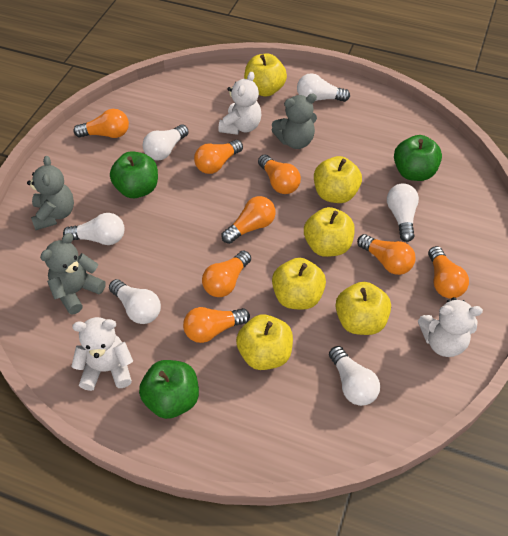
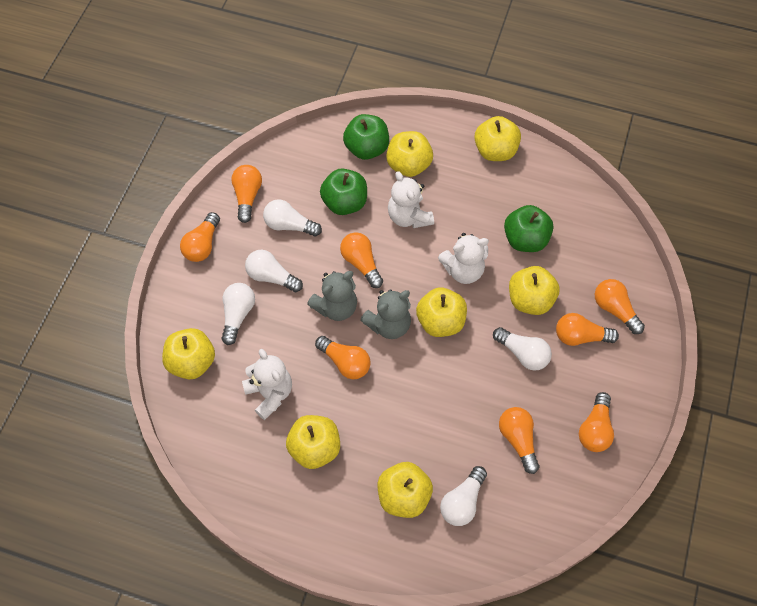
grey teddy bear: 3 -> 2
white light bulb: 6 -> 5
yellow apple: 6 -> 7

